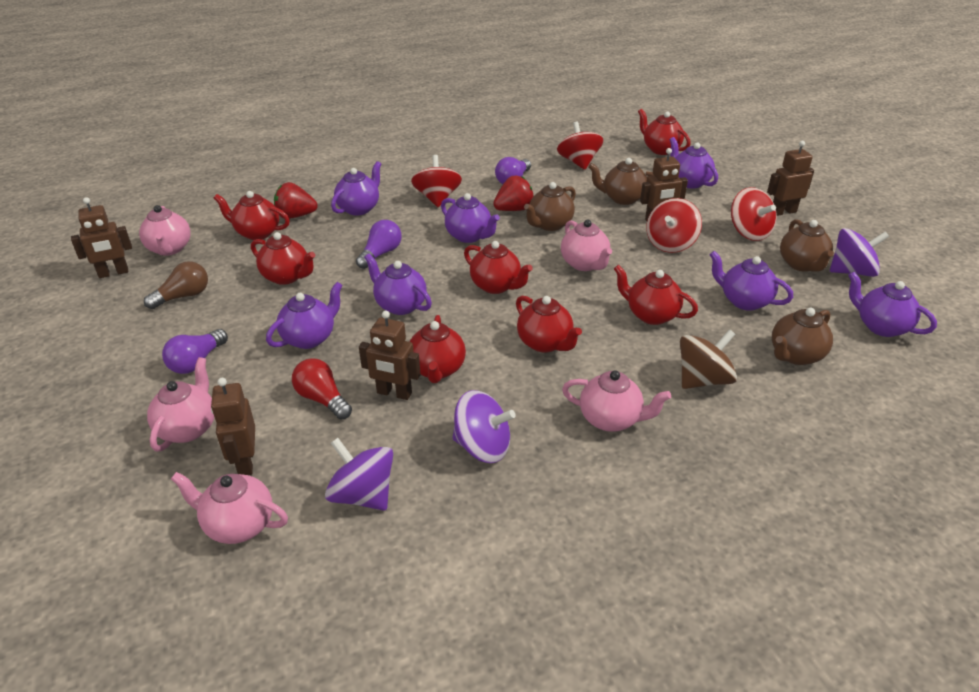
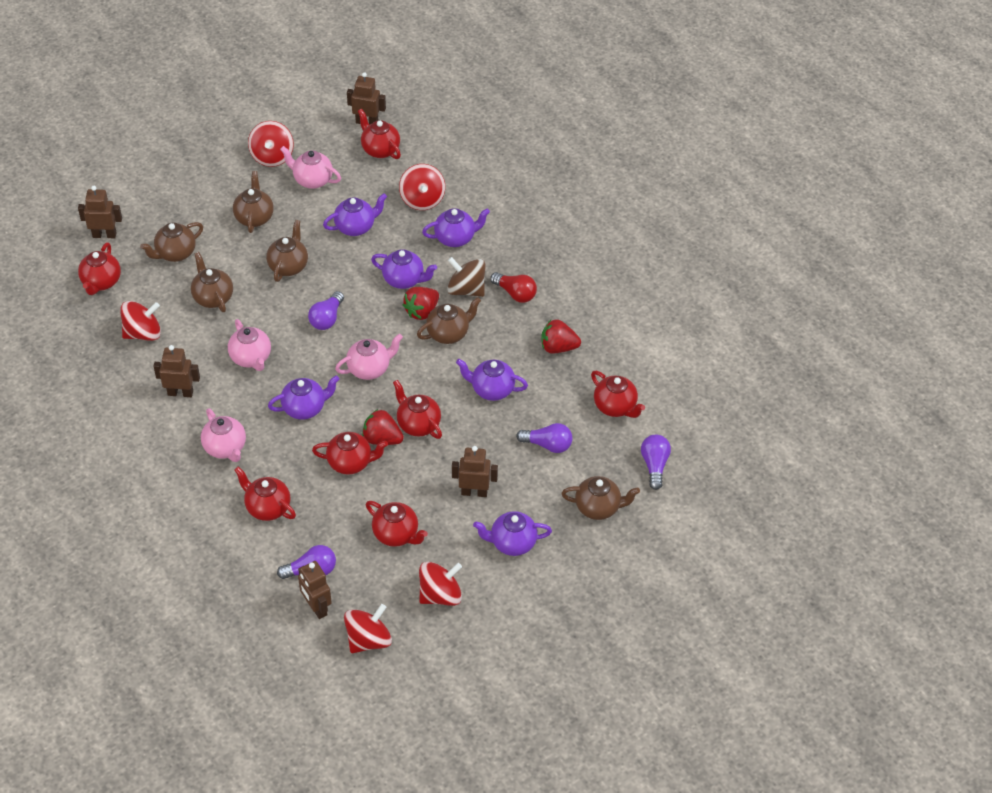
brown light bulb: 1 -> 0
brown teapot: 4 -> 6
pink teapot: 5 -> 4
purple light bulb: 3 -> 4
purple spinning top: 3 -> 0
purple teapot: 7 -> 6
red spinning top: 4 -> 5
red strawberry: 2 -> 3

